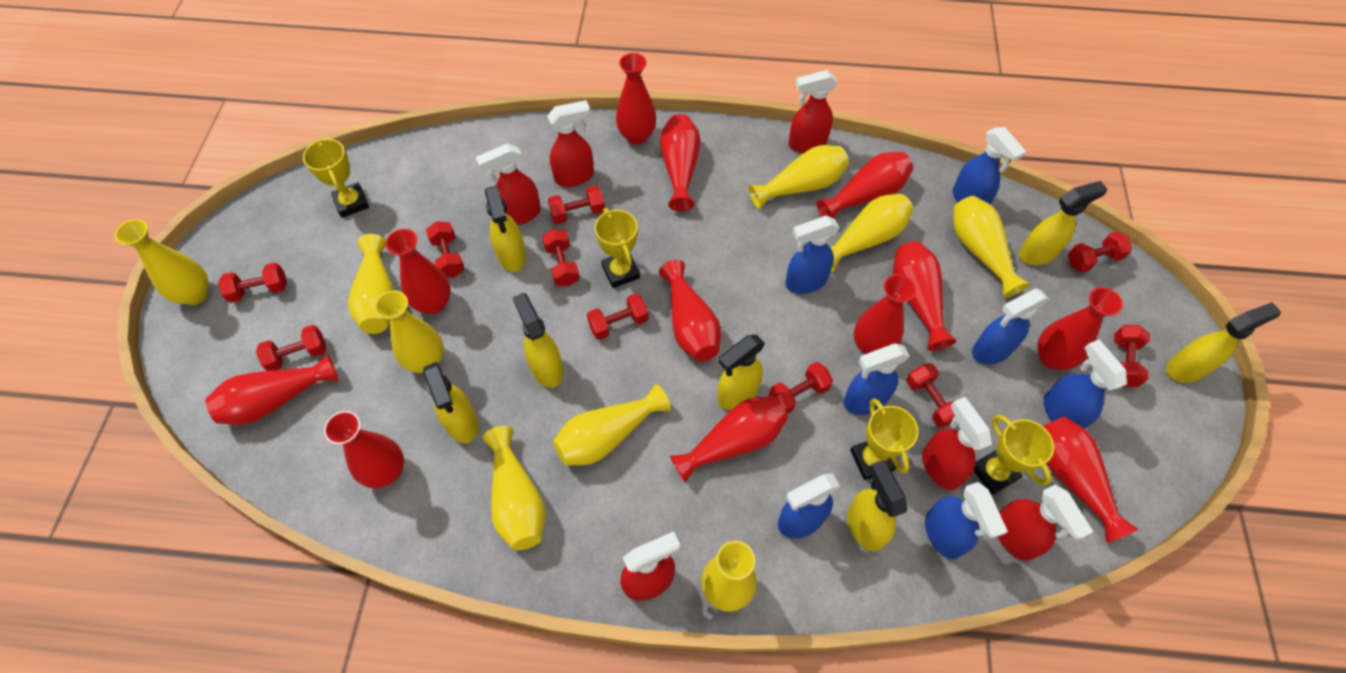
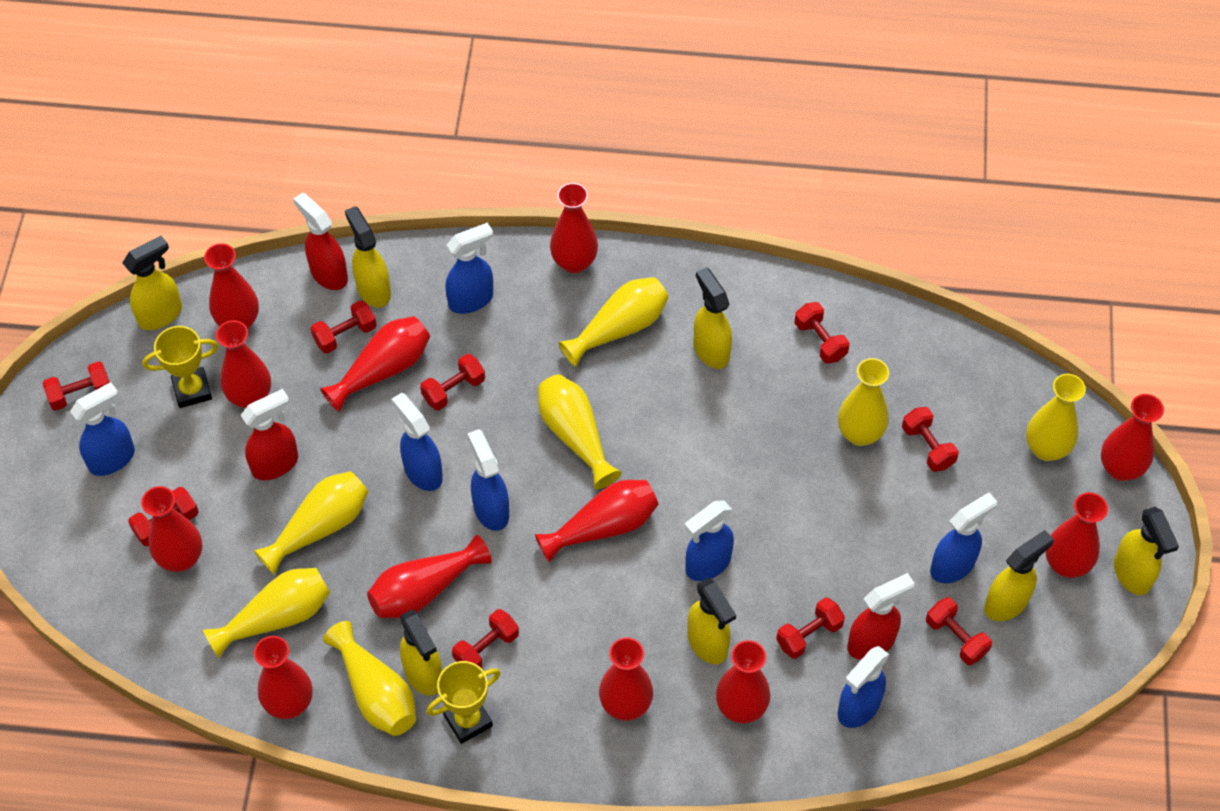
red dumbbell: 10 -> 9
red spray bottle: 6 -> 3
yellow trophy: 4 -> 2
yellow vase: 9 -> 7

